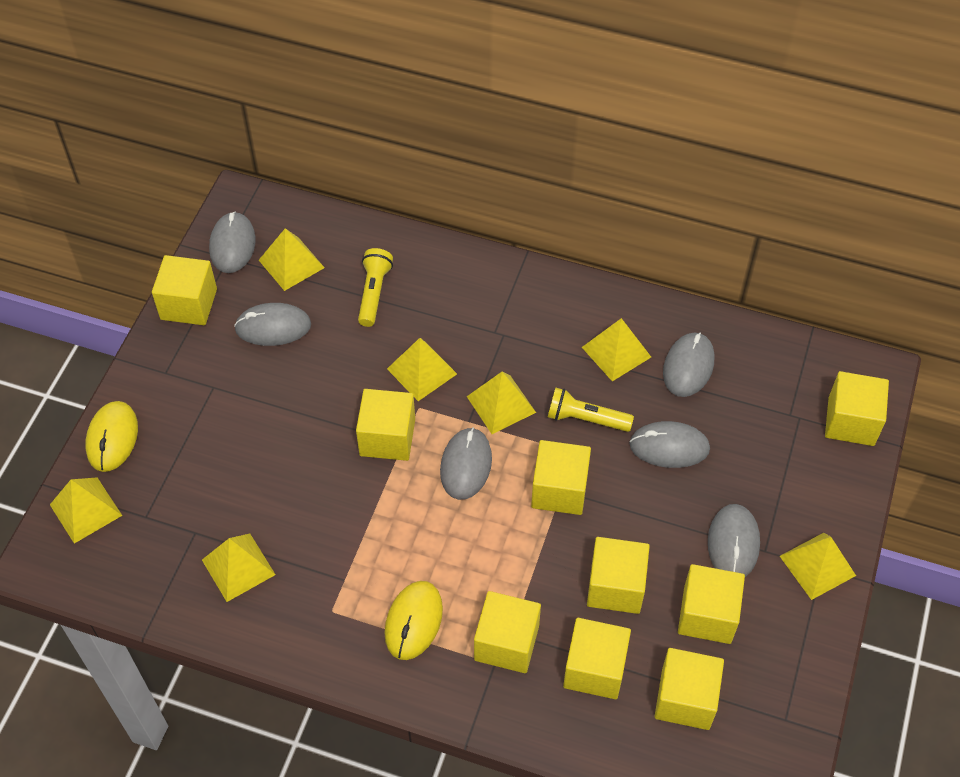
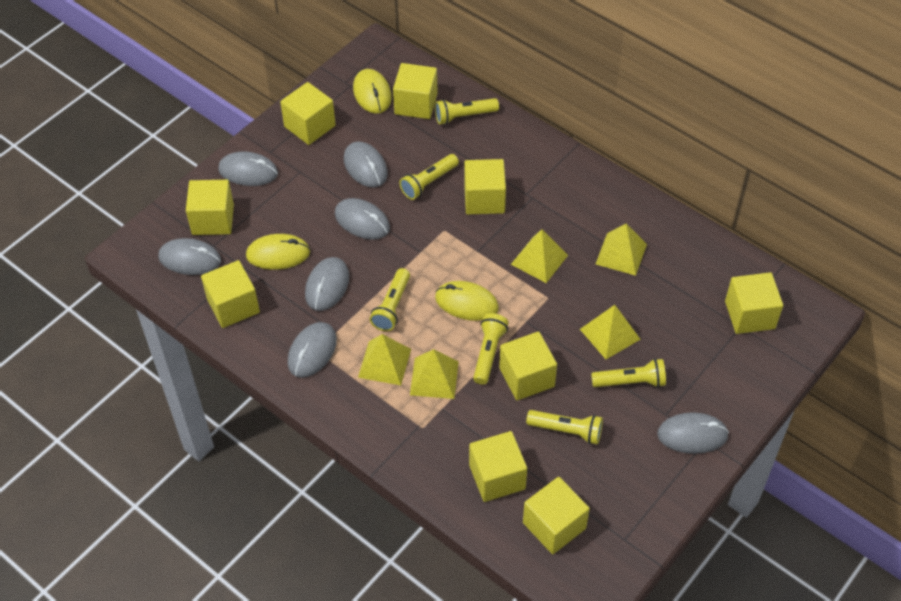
grey mouse: 6 -> 7
yellow flashlight: 2 -> 6
yellow mouse: 2 -> 3
yellow pyramid: 7 -> 5

